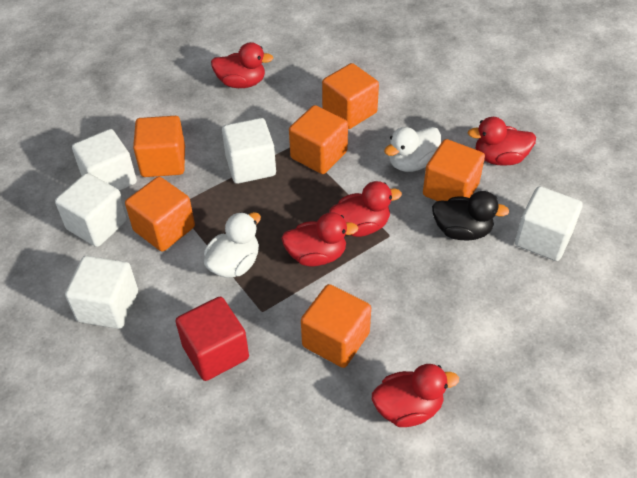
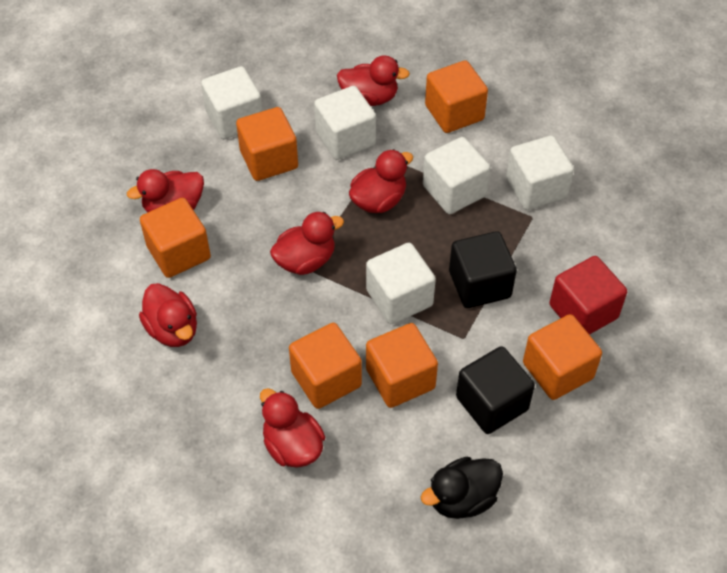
black cube: 0 -> 2
red duck: 5 -> 6
white duck: 2 -> 0

